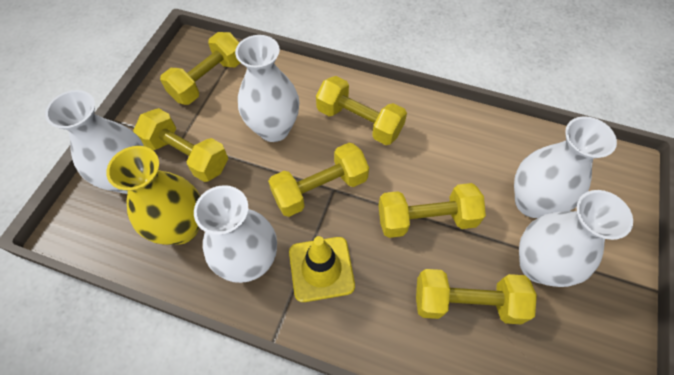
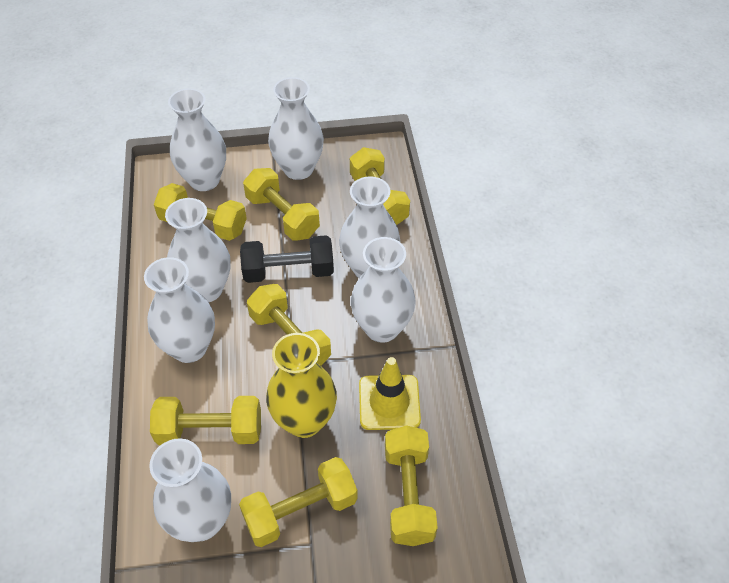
black dumbbell: 0 -> 1
white vase: 5 -> 7
yellow dumbbell: 6 -> 7

